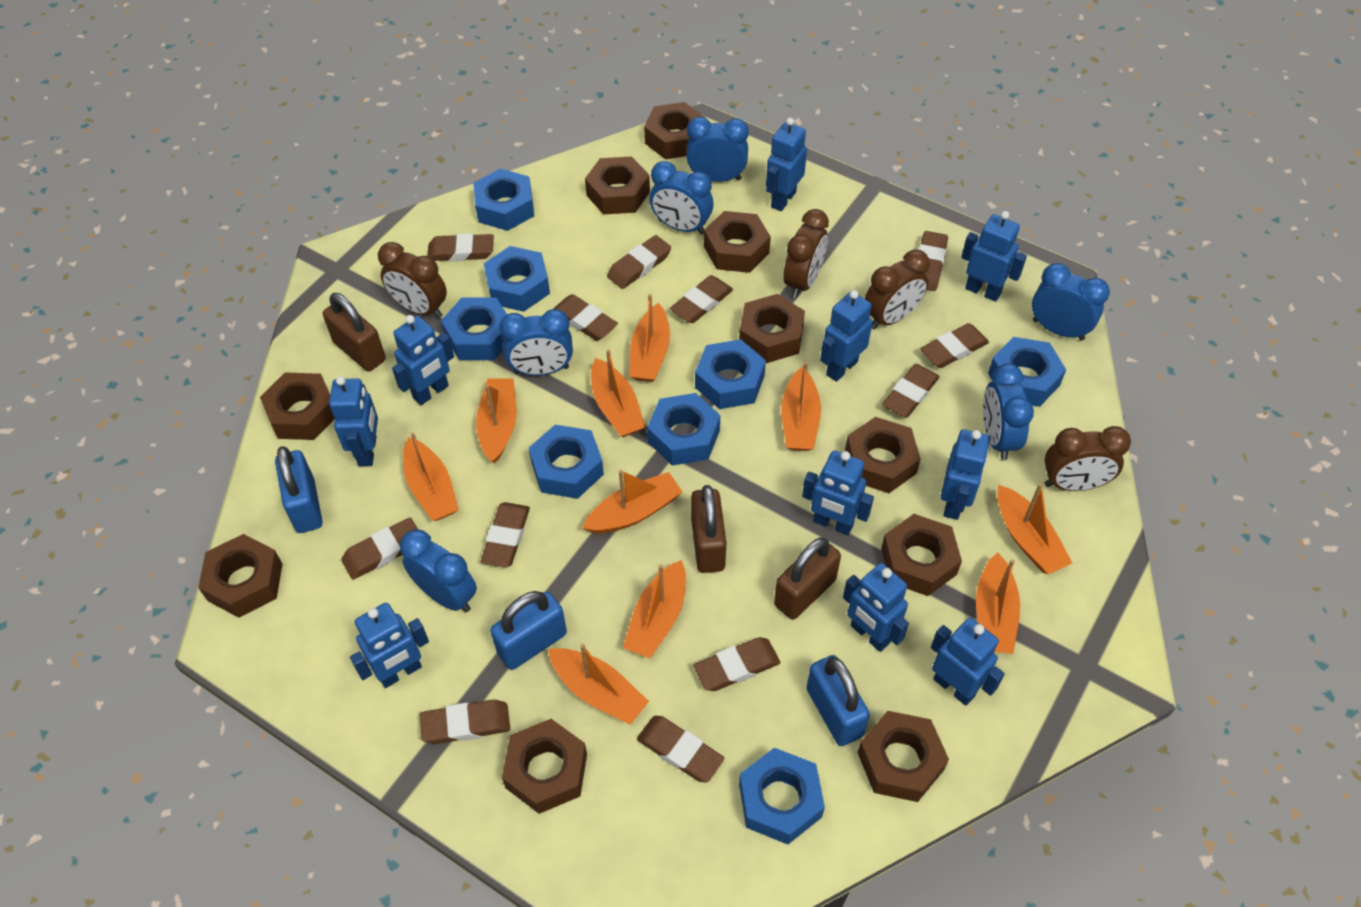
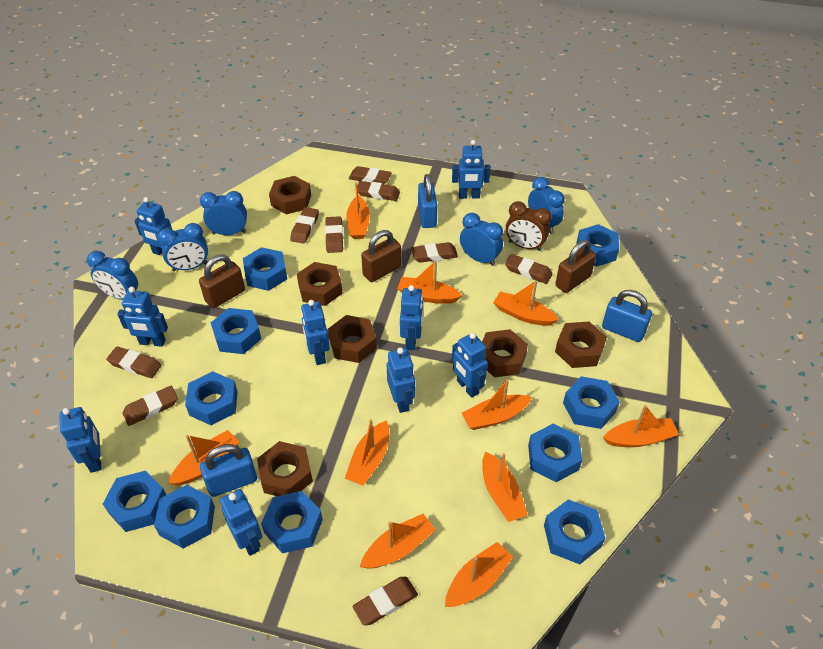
blue clock: 6 -> 5
blue nut: 8 -> 10
blue robot: 10 -> 9
brown clock: 4 -> 1
brown eraser: 12 -> 9
brown nut: 10 -> 6

